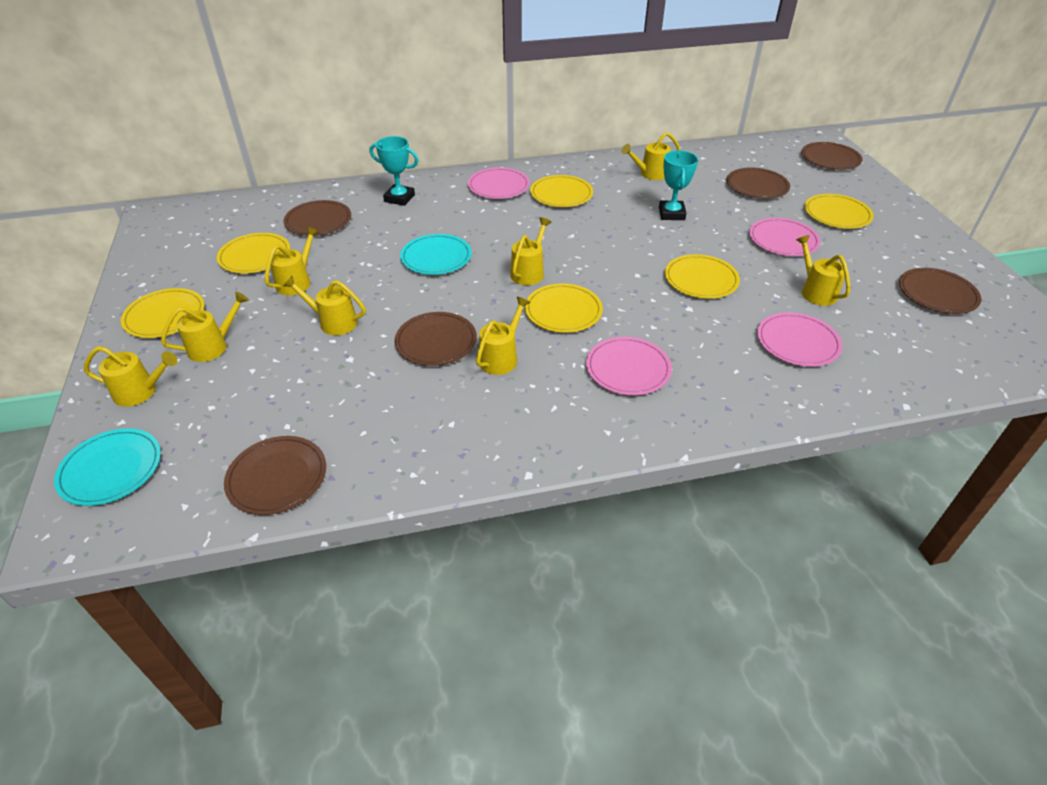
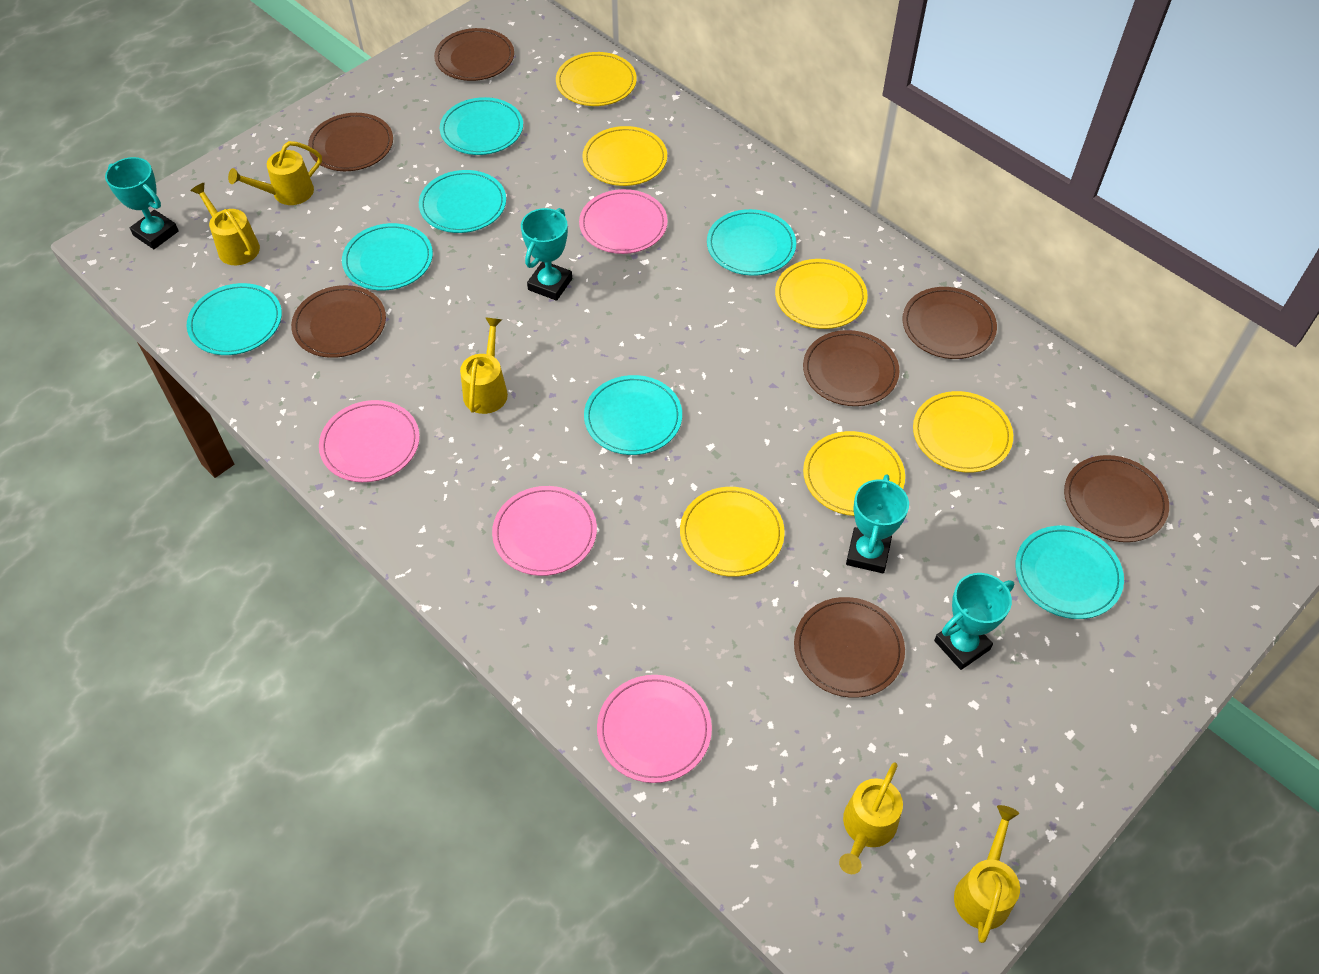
brown plate: 6 -> 7
turquoise plate: 2 -> 7
turquoise trophy: 2 -> 4
yellow watering can: 8 -> 5

